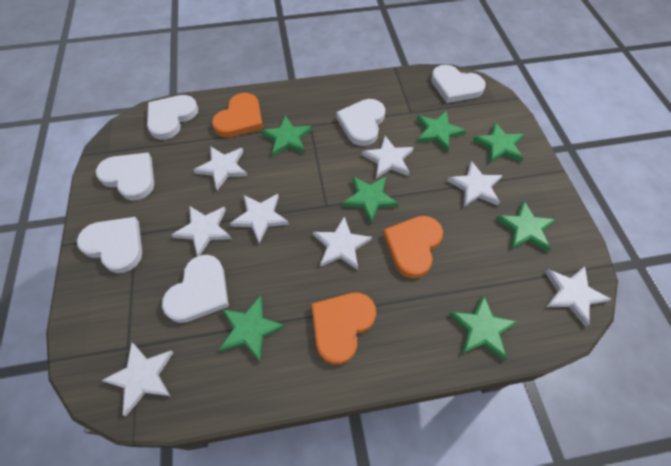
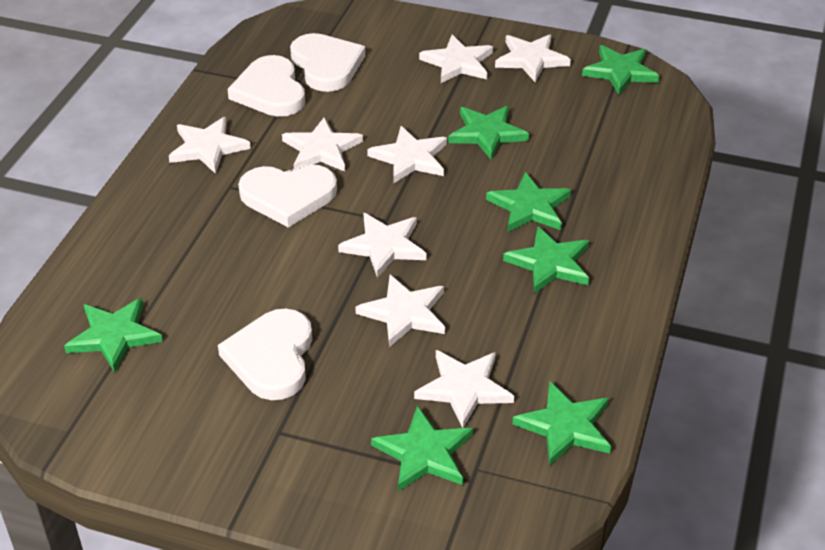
orange heart: 3 -> 0
white heart: 6 -> 4

